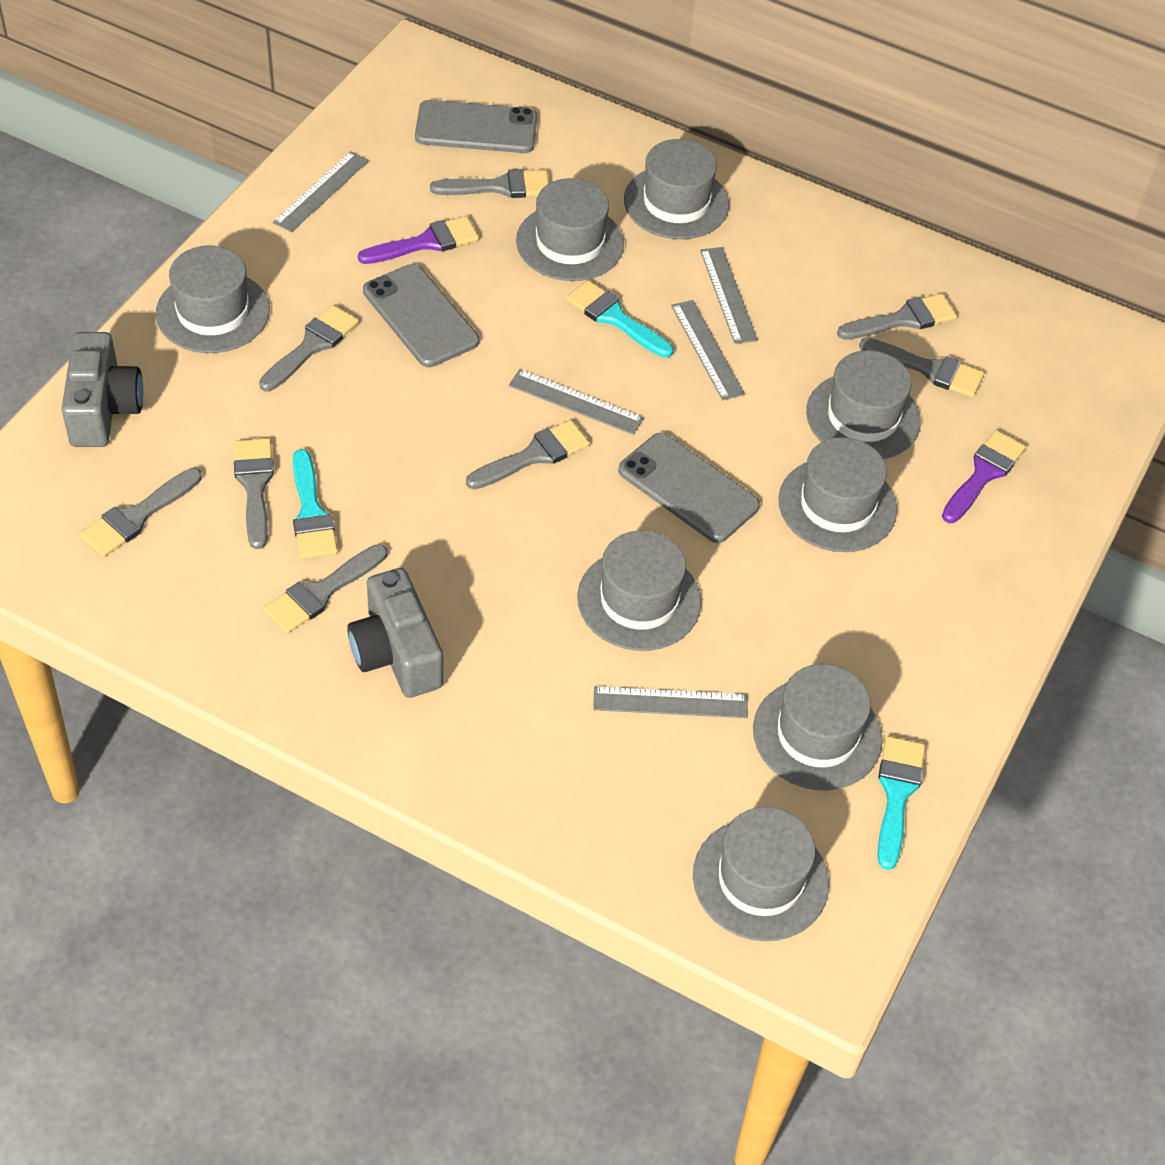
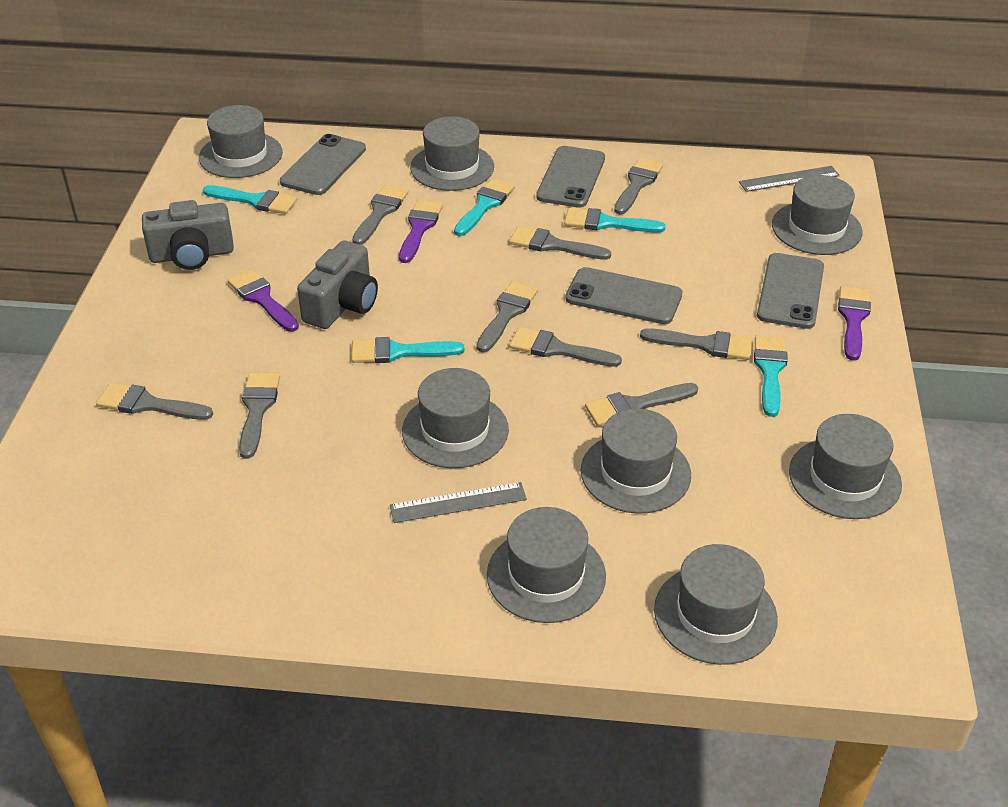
grey brush: 8 -> 9
grey phone: 3 -> 4
grey ruler: 5 -> 2
purple brush: 2 -> 3
turquoise brush: 3 -> 5

